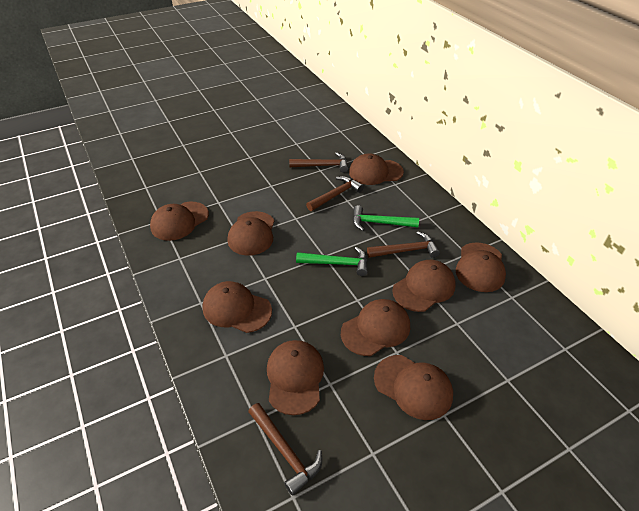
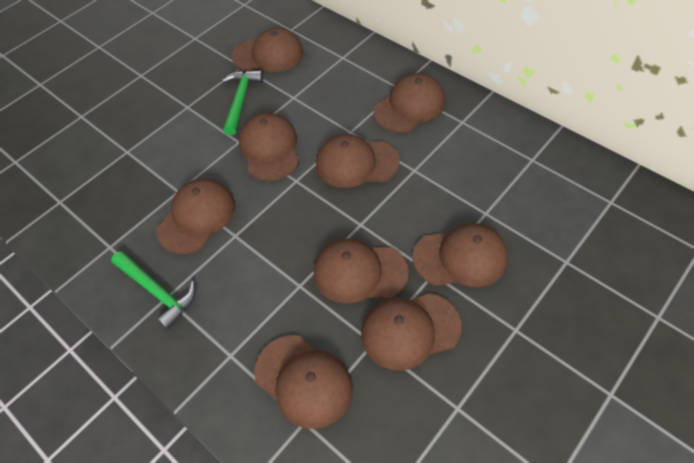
brown hammer: 4 -> 0

